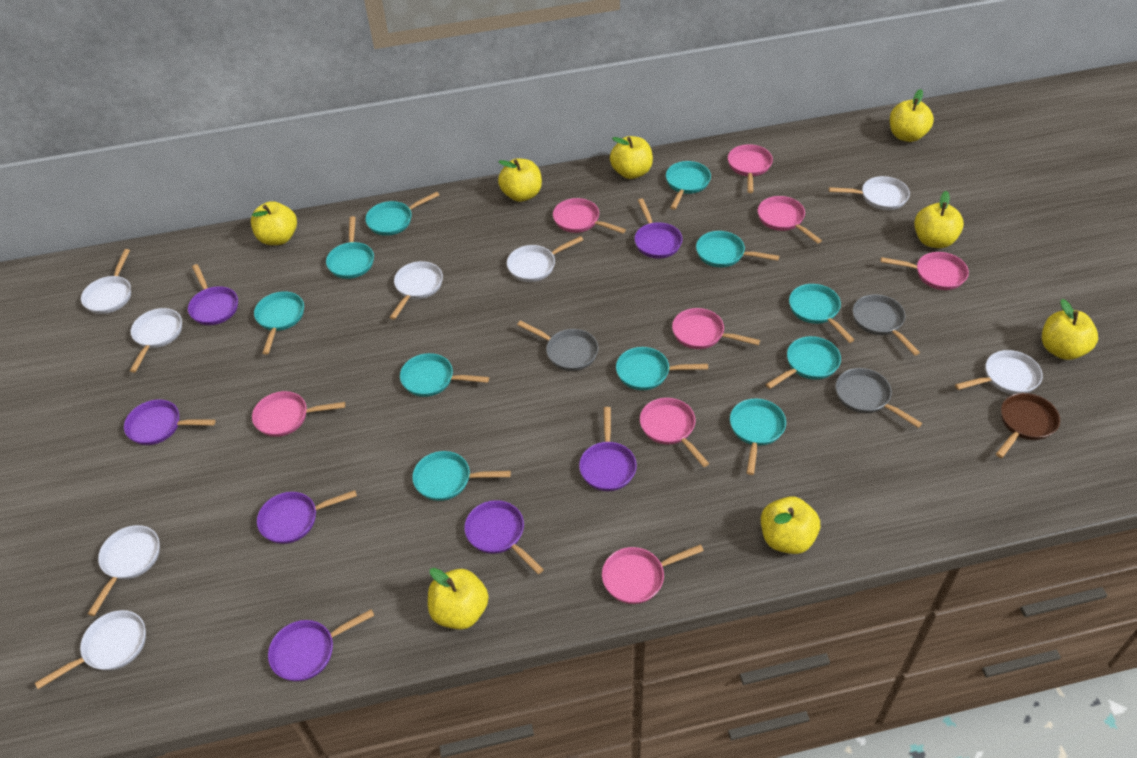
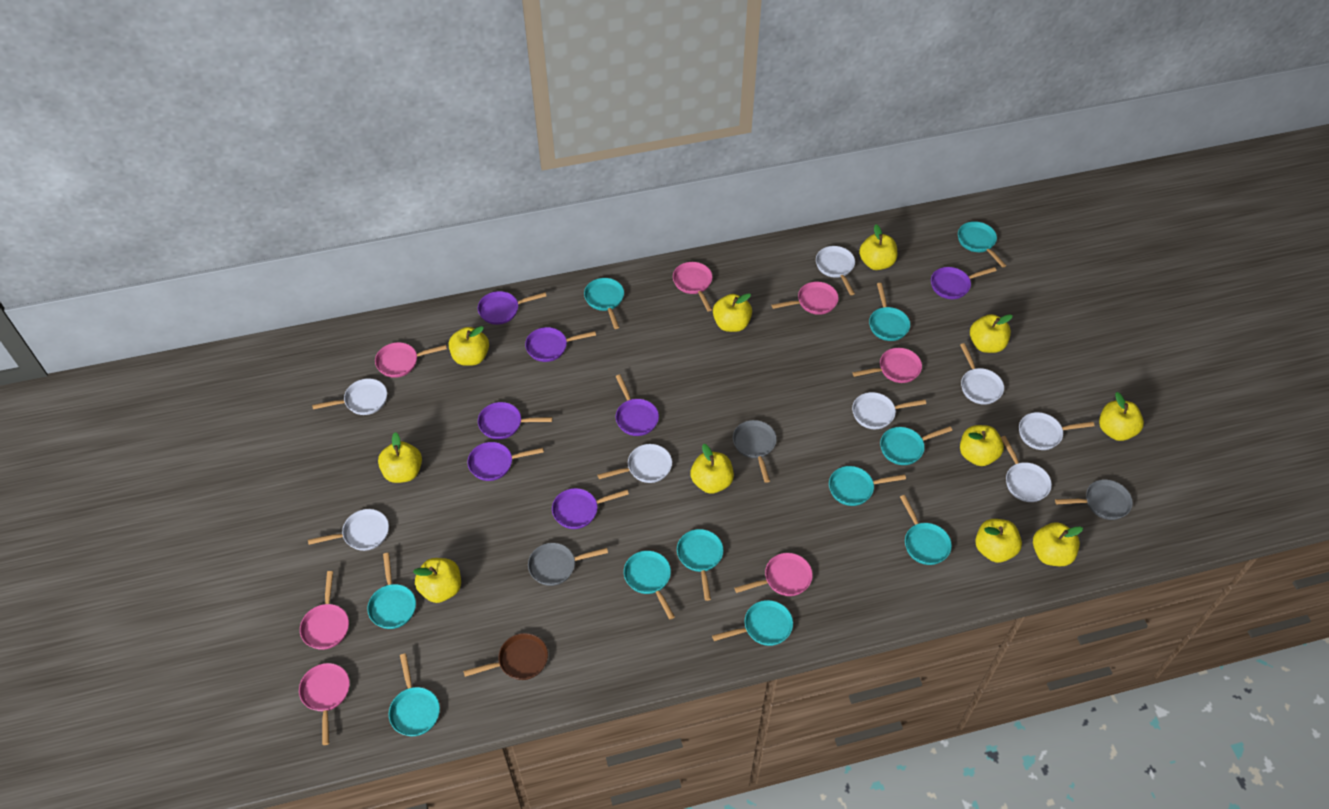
pink pan: 8 -> 7
yellow apple: 8 -> 11

